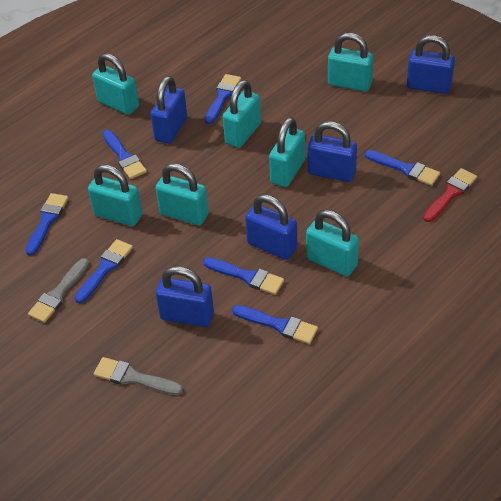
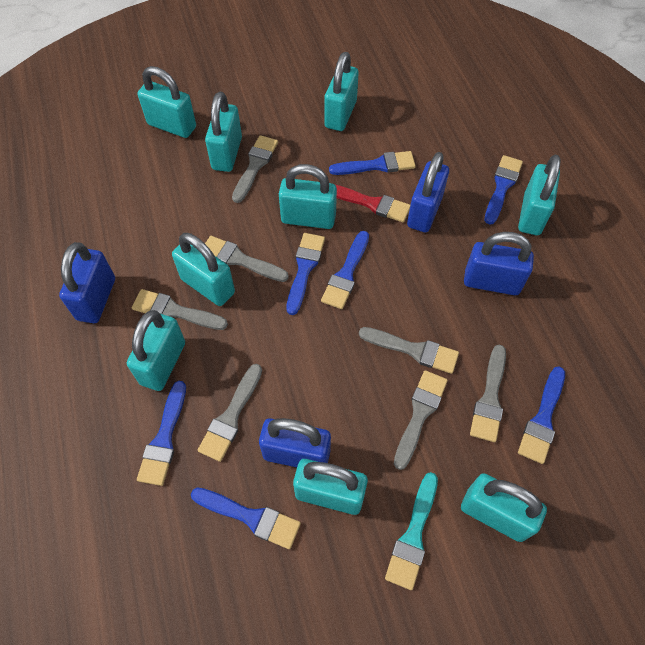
blue padlock: 5 -> 4
grey brush: 2 -> 7
turquoise brush: 0 -> 1
turquoise padlock: 7 -> 9

